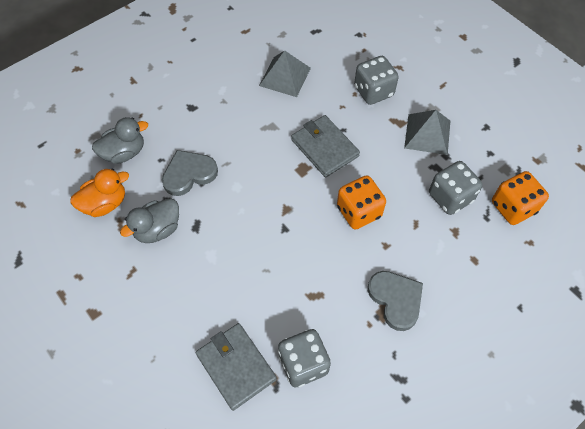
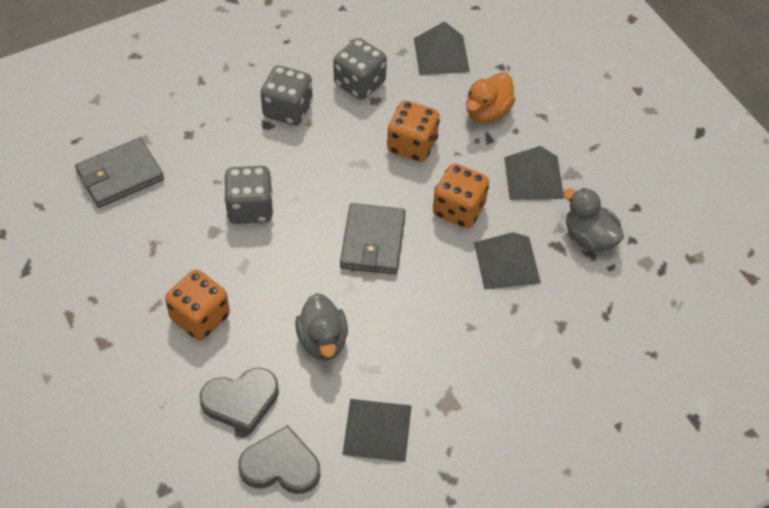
grey pyramid: 2 -> 4
orange dice: 2 -> 3

